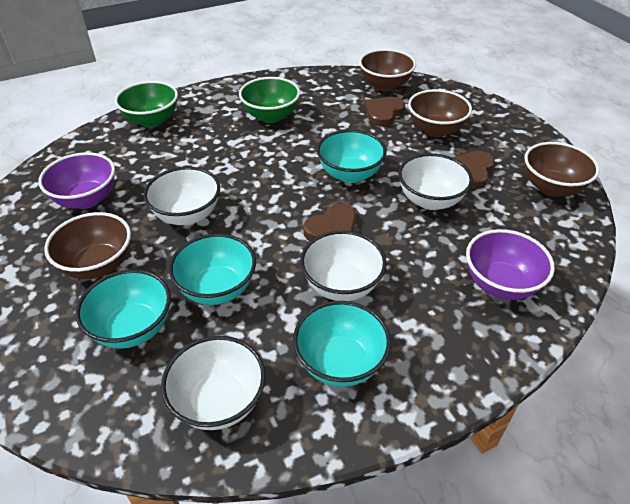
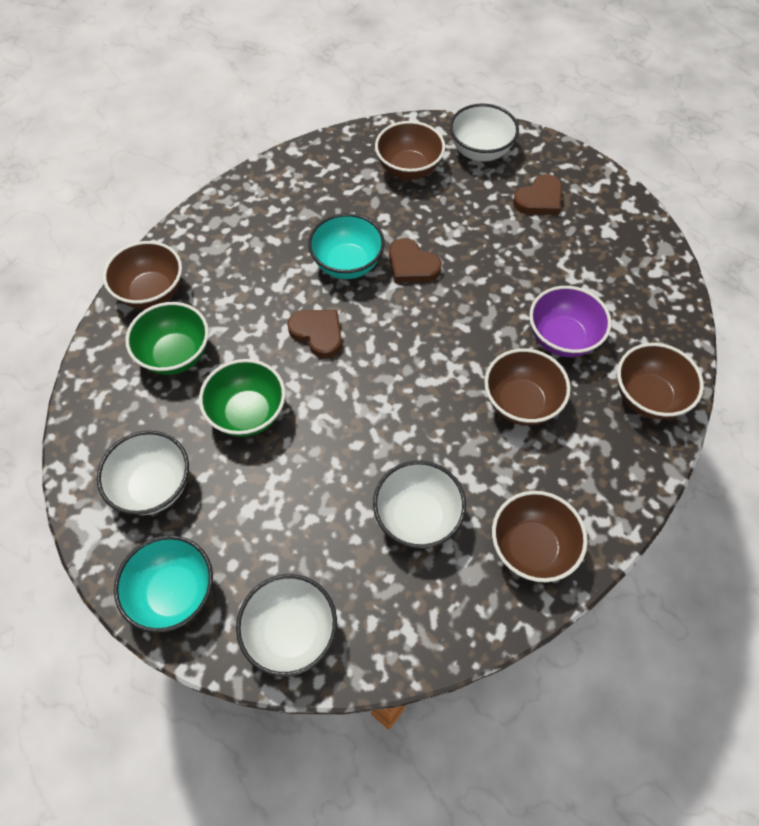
brown bowl: 4 -> 5
purple bowl: 2 -> 1
turquoise bowl: 4 -> 2

